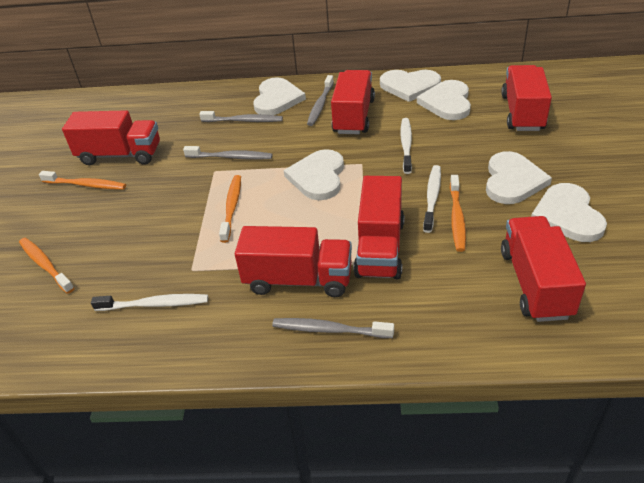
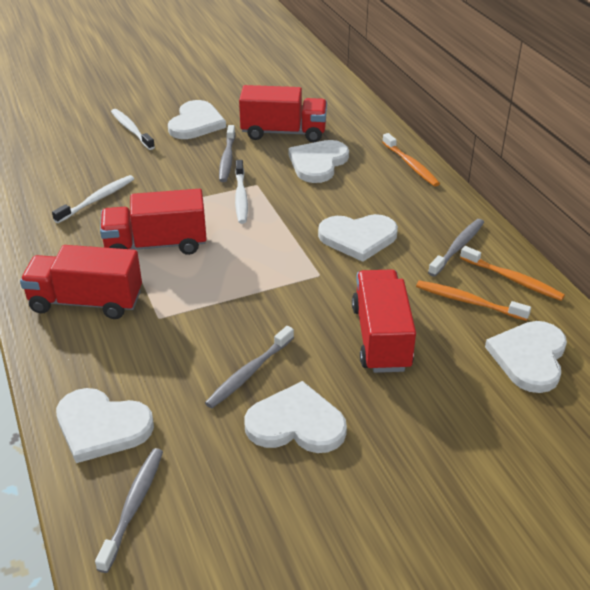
orange toothbrush: 4 -> 3
red truck: 6 -> 4

